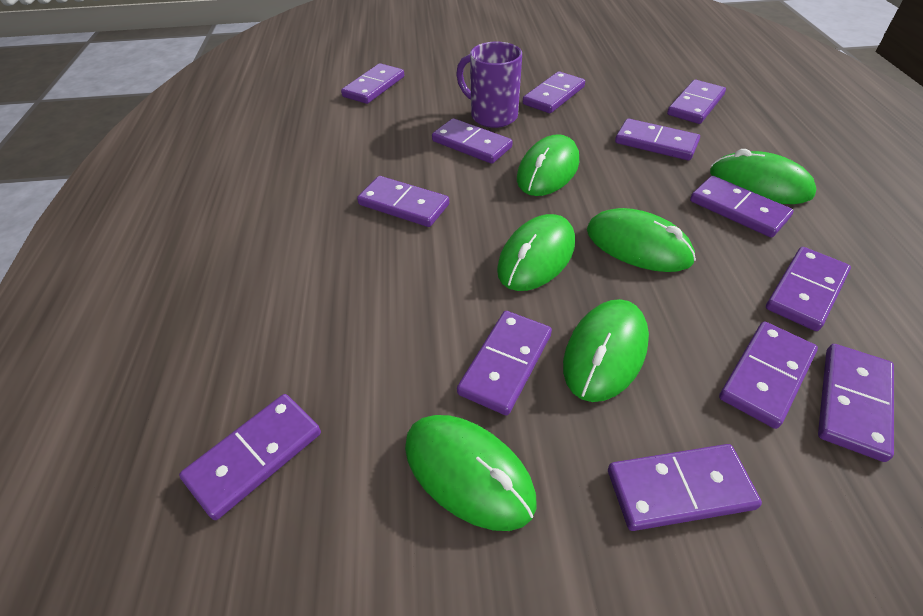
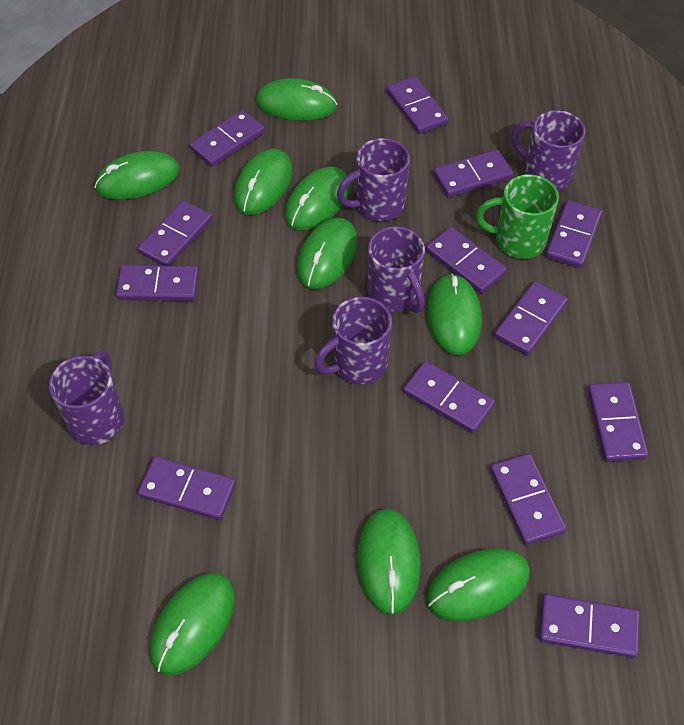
green mouse: 6 -> 9
green mug: 0 -> 1
purple mug: 1 -> 5

